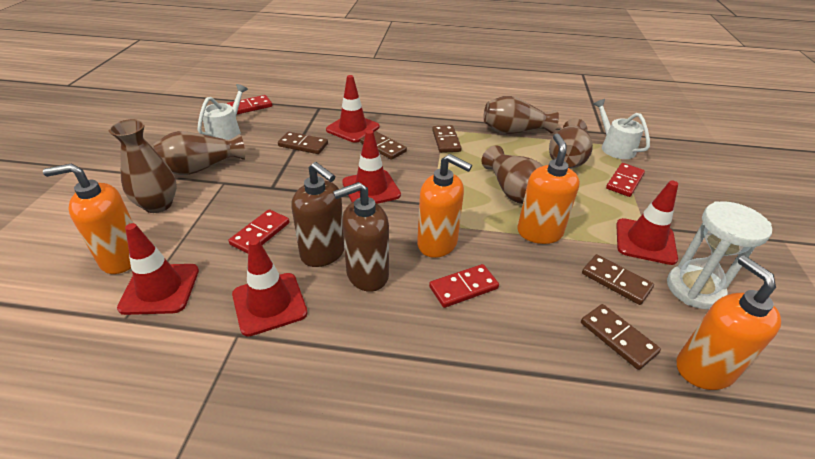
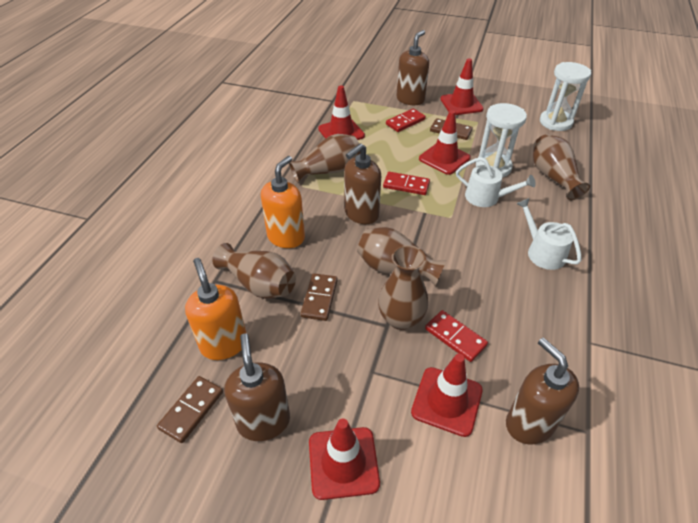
brown domino: 5 -> 3
brown soap dispenser: 2 -> 4
orange soap dispenser: 4 -> 2
red domino: 4 -> 3
white hourglass: 1 -> 2

